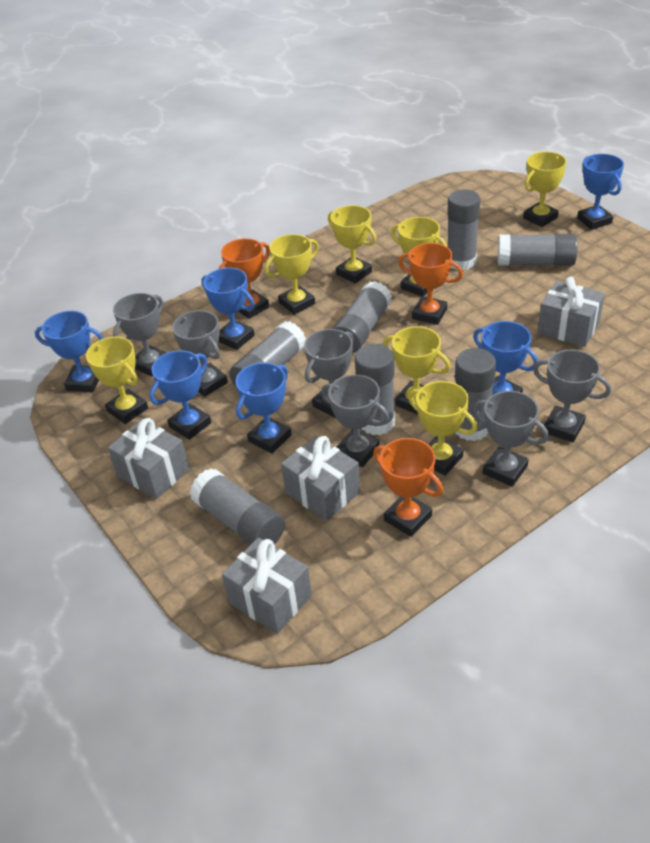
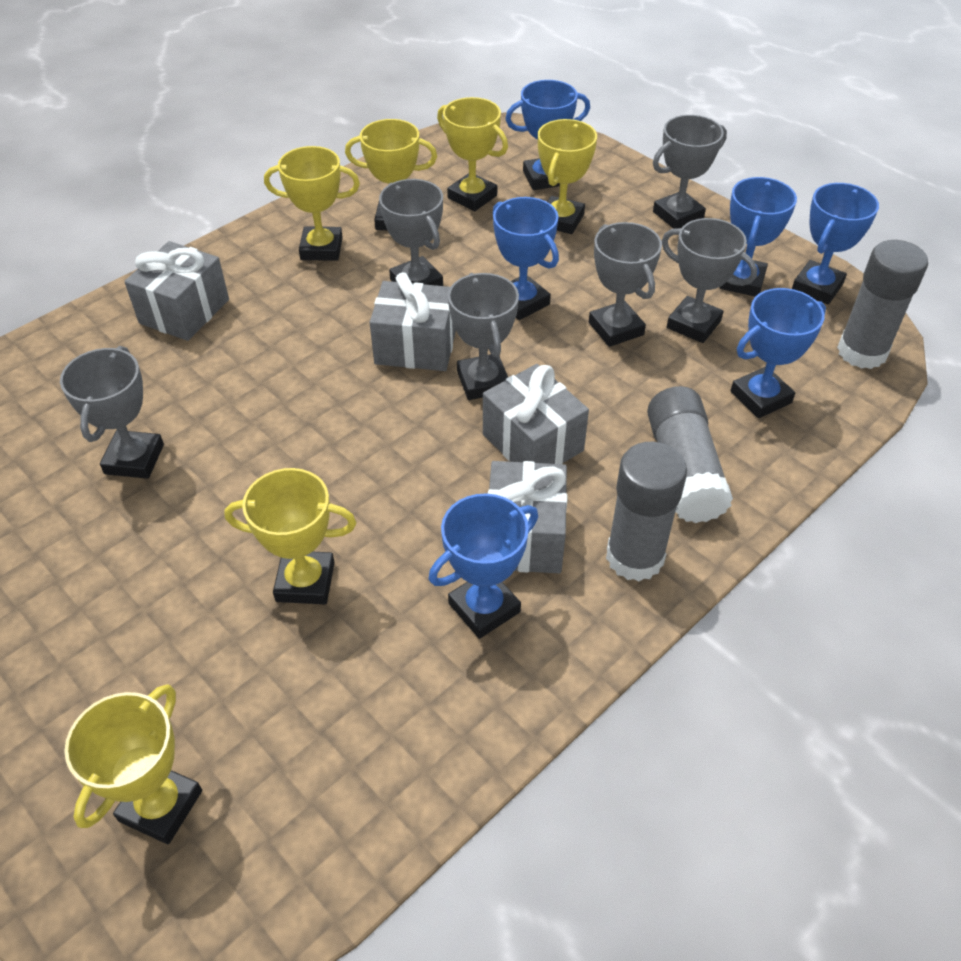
grey glue stick: 7 -> 3
orange trophy: 3 -> 0
yellow trophy: 7 -> 6

